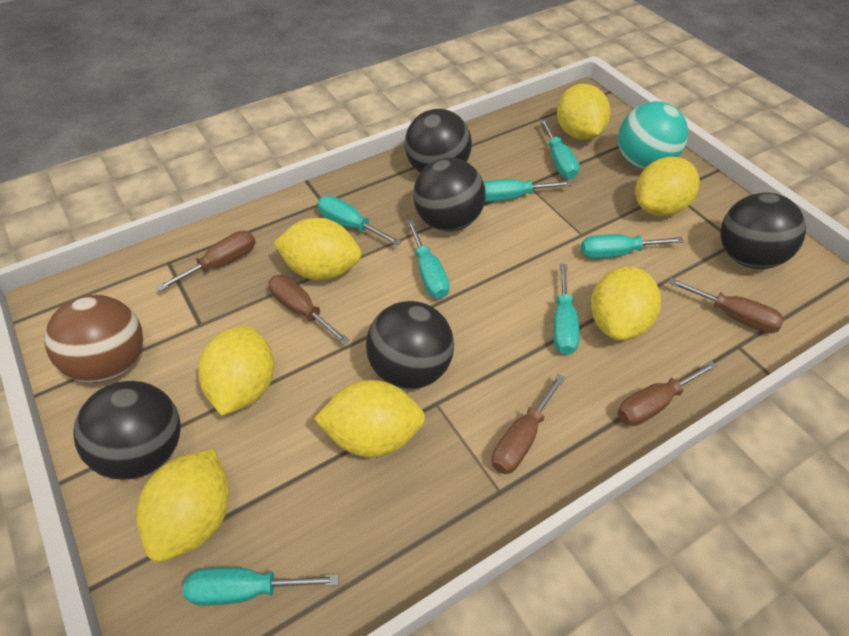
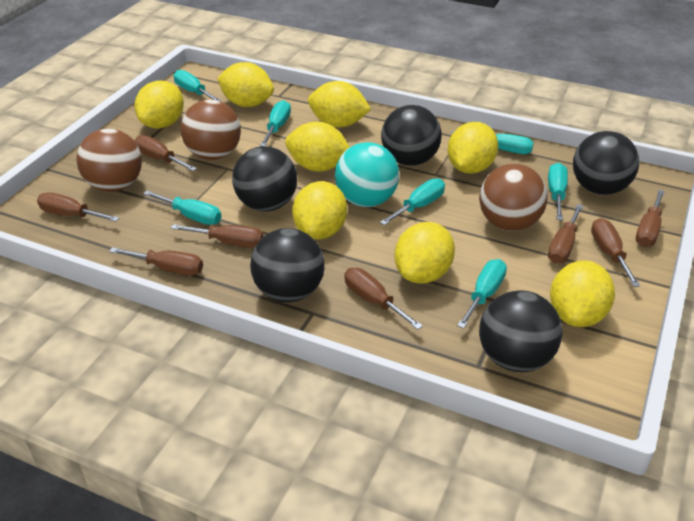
brown ball: 1 -> 3
brown screwdriver: 5 -> 8
yellow lemon: 7 -> 8

